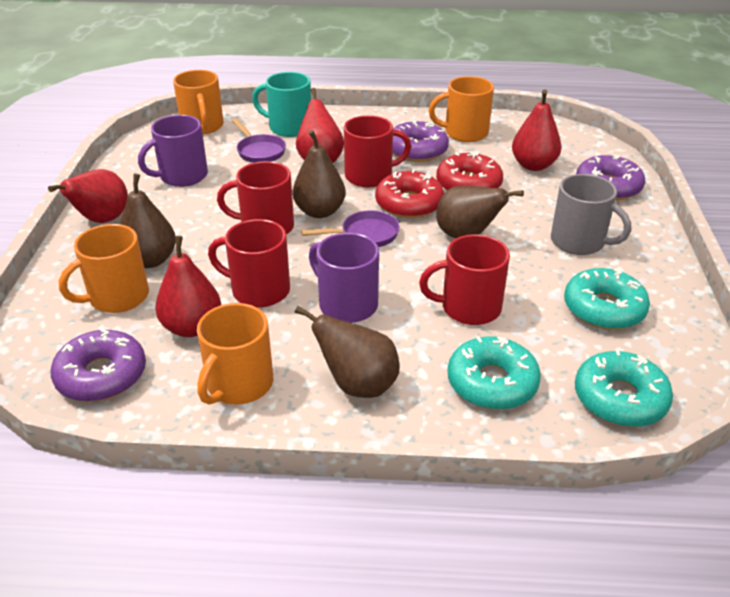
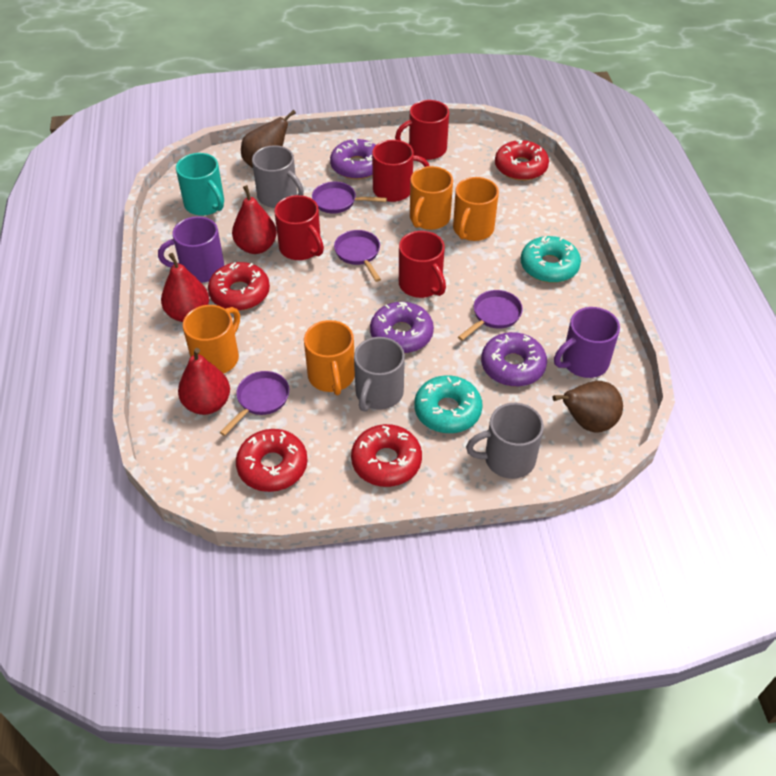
brown pear: 4 -> 2
grey mug: 1 -> 3
purple pan: 2 -> 4
red donut: 2 -> 4
red pear: 4 -> 3
turquoise donut: 3 -> 2

